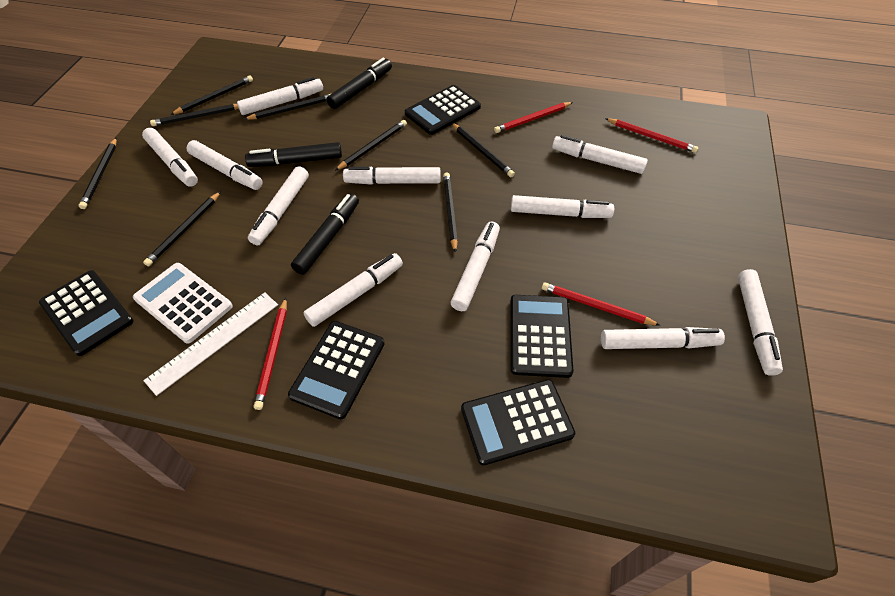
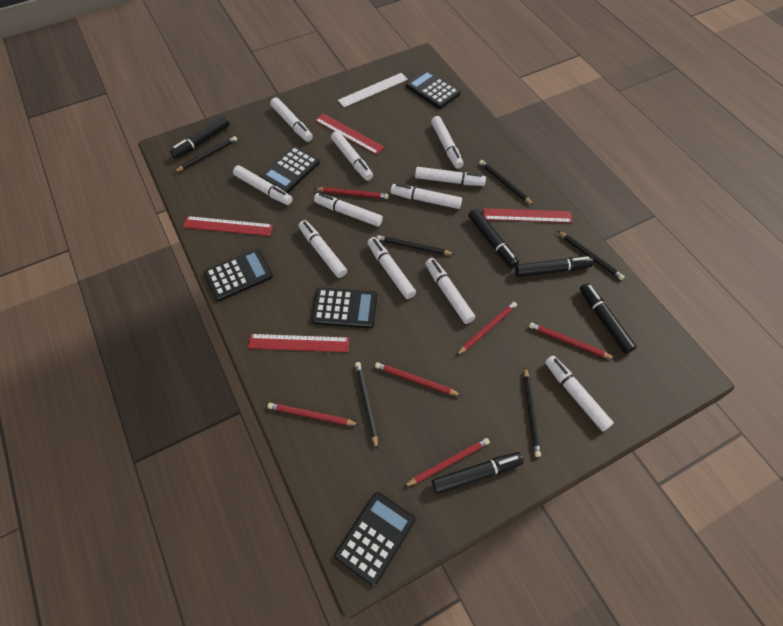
black marker: 3 -> 5
black pencil: 8 -> 6
red pencil: 4 -> 6
red ruler: 0 -> 4
white calculator: 1 -> 0

